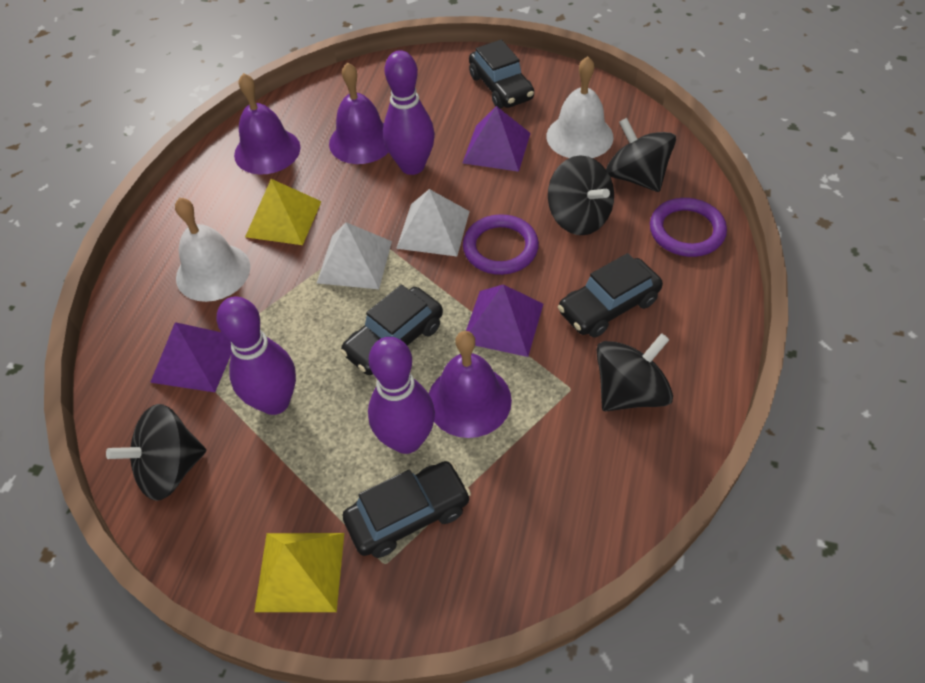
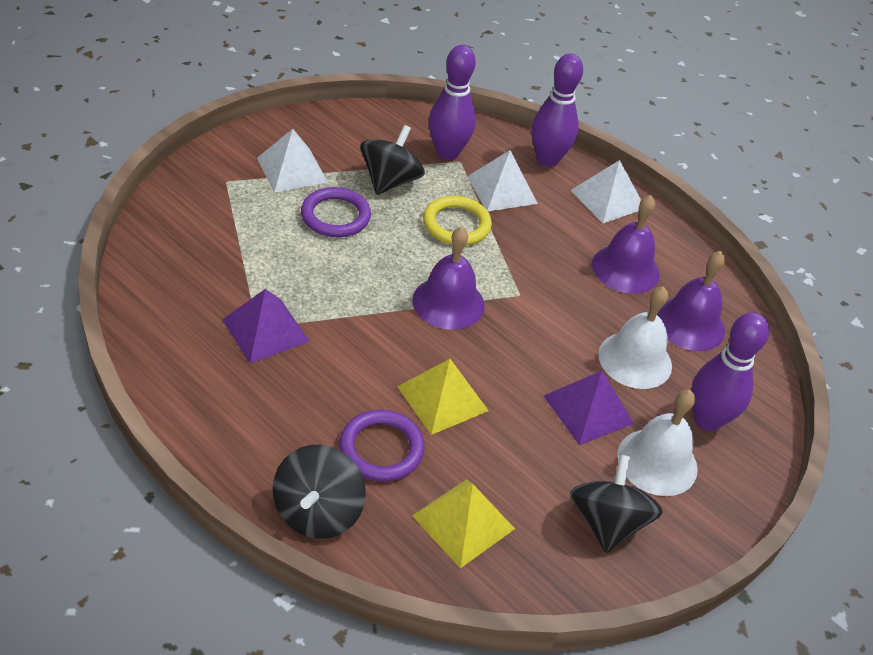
black car: 4 -> 0
black spinning top: 4 -> 3
purple pyramid: 3 -> 2
white pyramid: 2 -> 3
yellow ring: 0 -> 1

